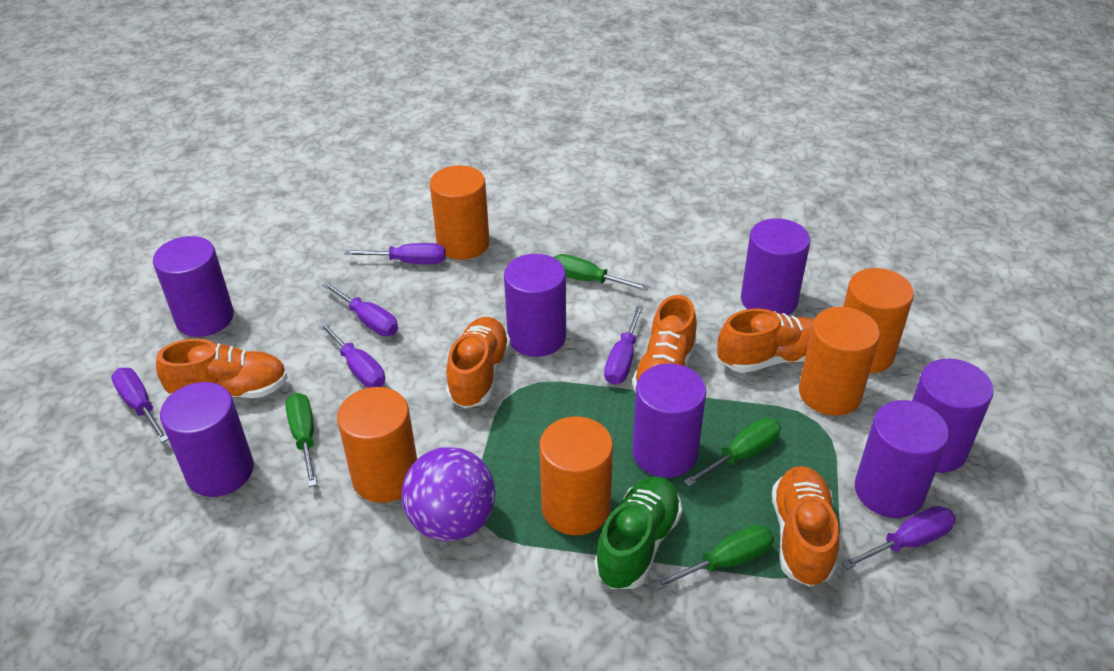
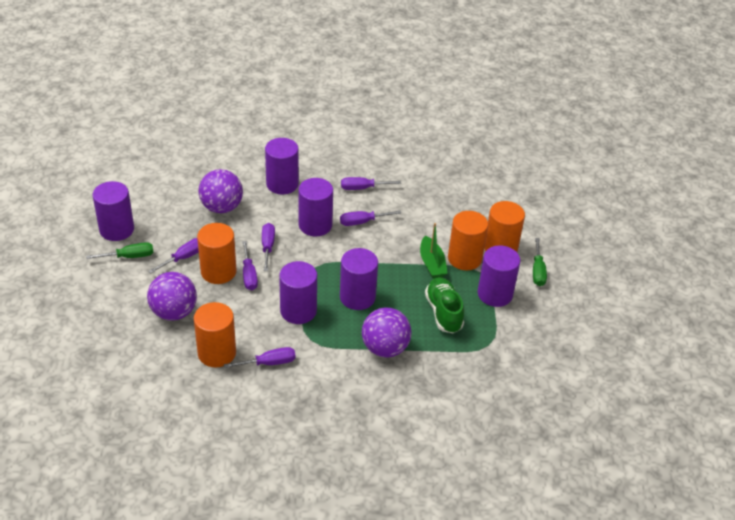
green boat: 0 -> 1
green screwdriver: 4 -> 2
orange cylinder: 5 -> 4
orange shoe: 5 -> 0
purple ball: 1 -> 3
purple cylinder: 7 -> 6

